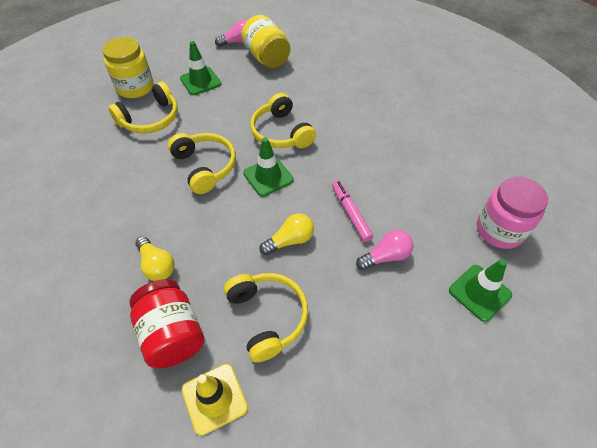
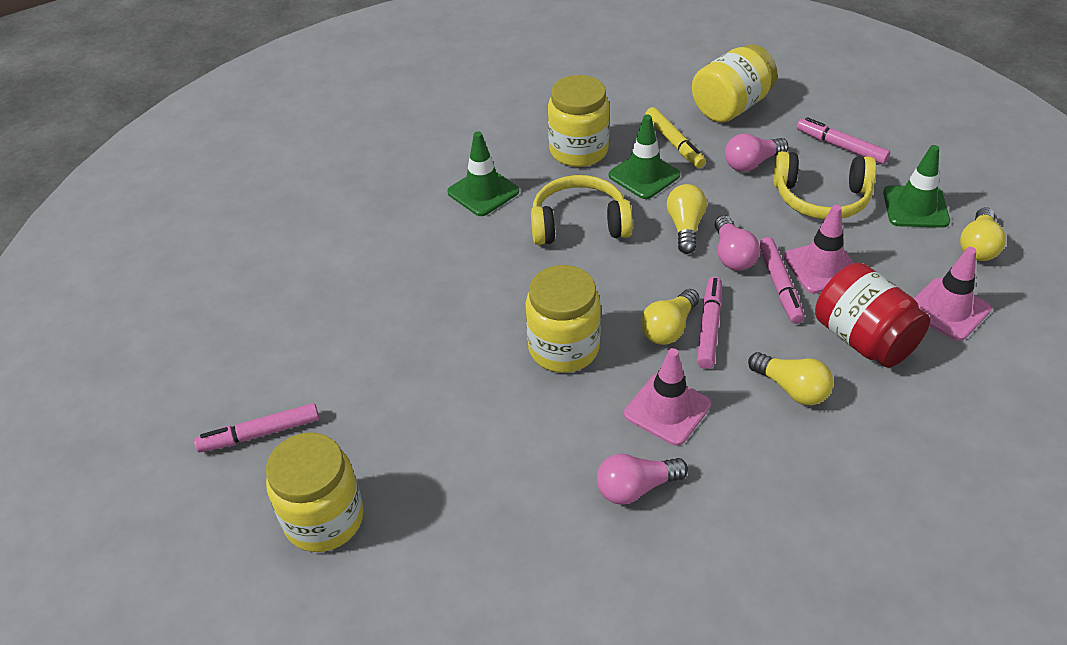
pink jar: 1 -> 0
pink light bulb: 2 -> 3
pink marker: 1 -> 4
pink traffic cone: 0 -> 3
yellow headphones: 4 -> 2
yellow jar: 2 -> 4
yellow light bulb: 2 -> 4
yellow marker: 0 -> 1
yellow traffic cone: 1 -> 0

